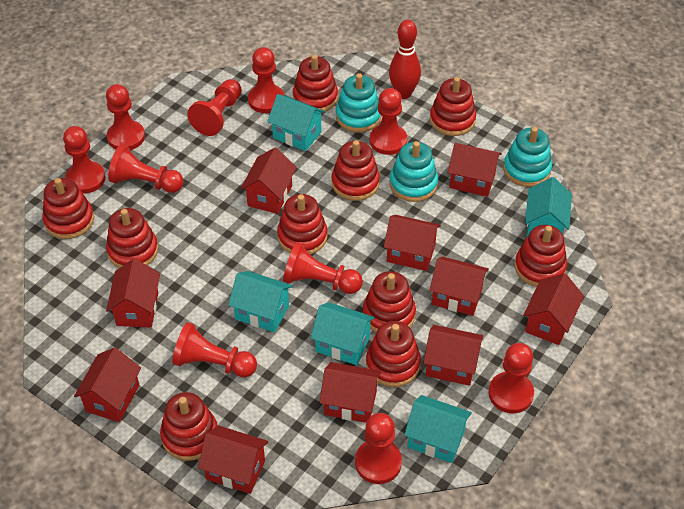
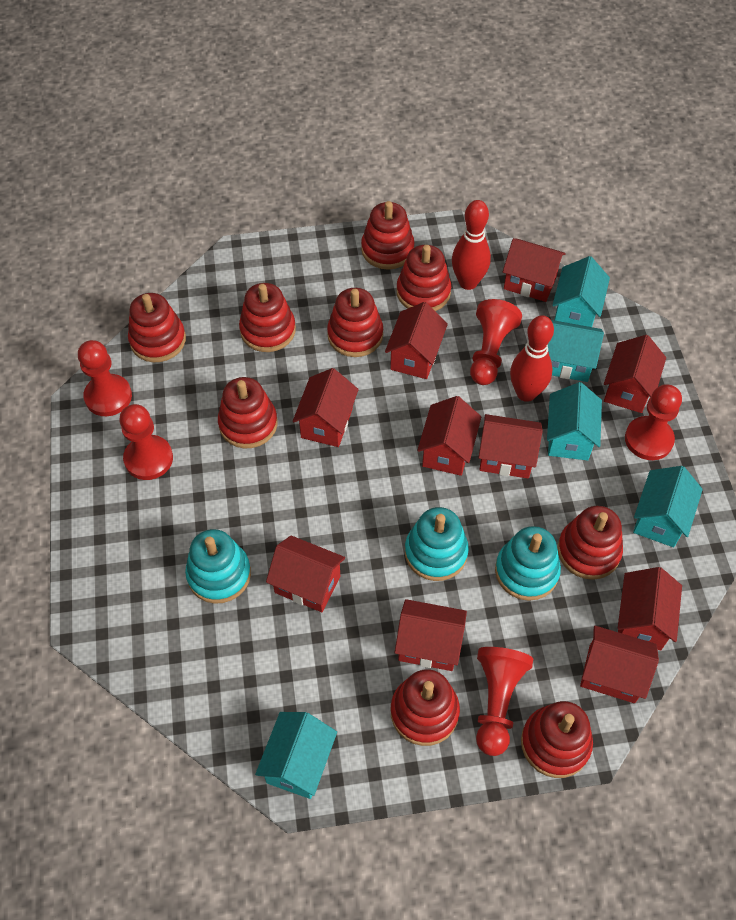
red bowling pin: 1 -> 2
red pawn: 10 -> 5
red stacking toy: 10 -> 9

